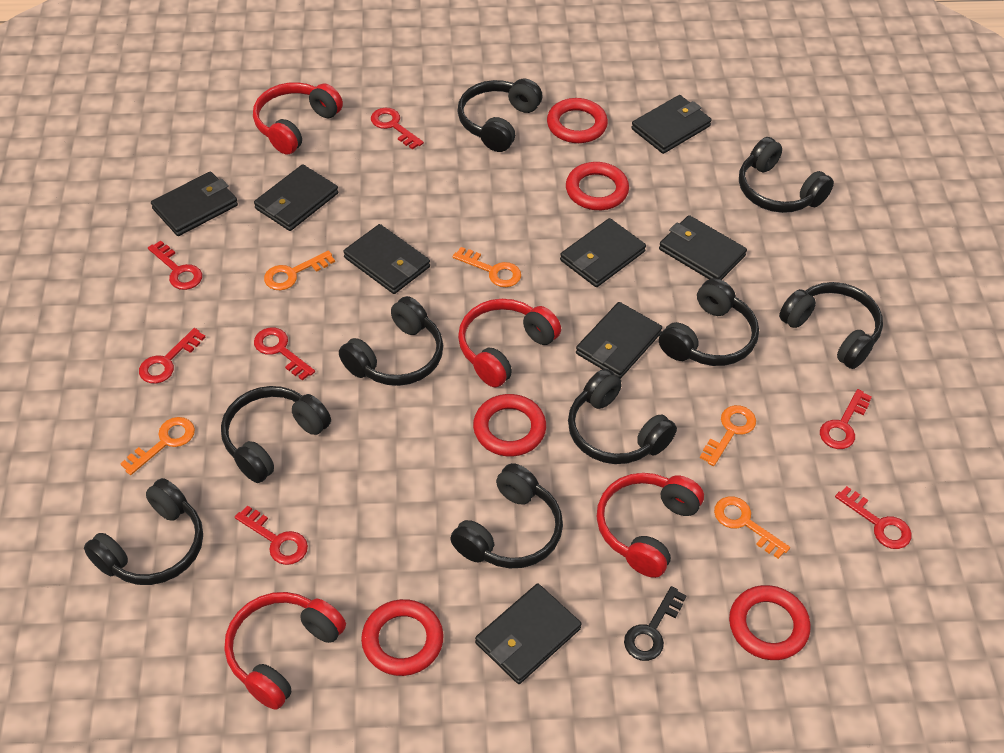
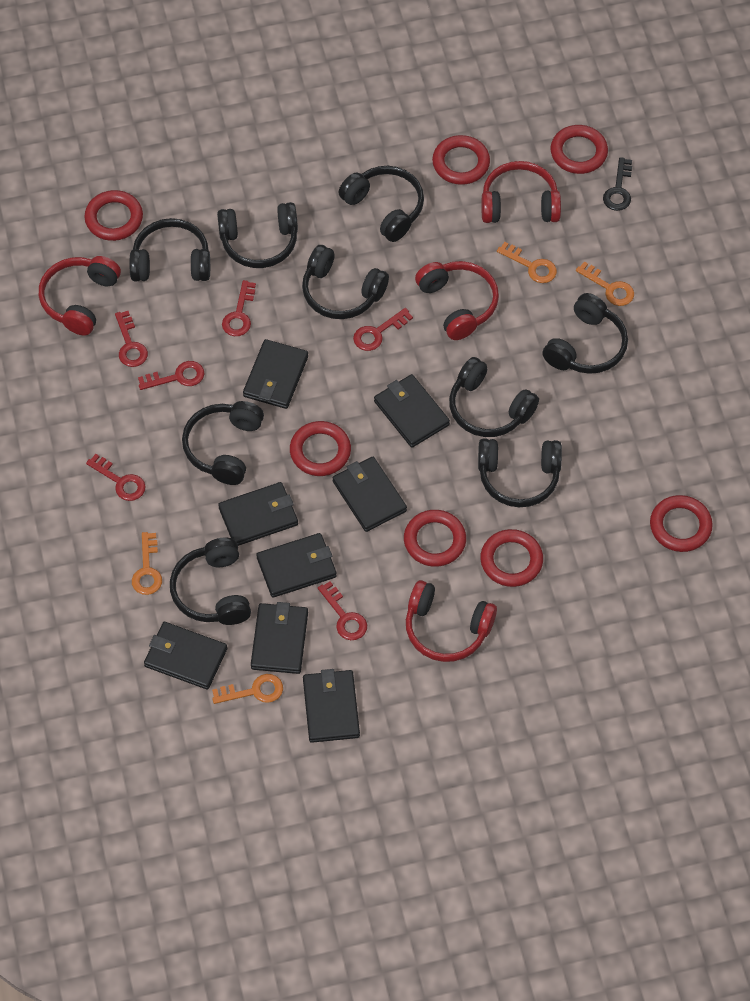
orange key: 5 -> 4
red key: 7 -> 6
red ring: 5 -> 7

